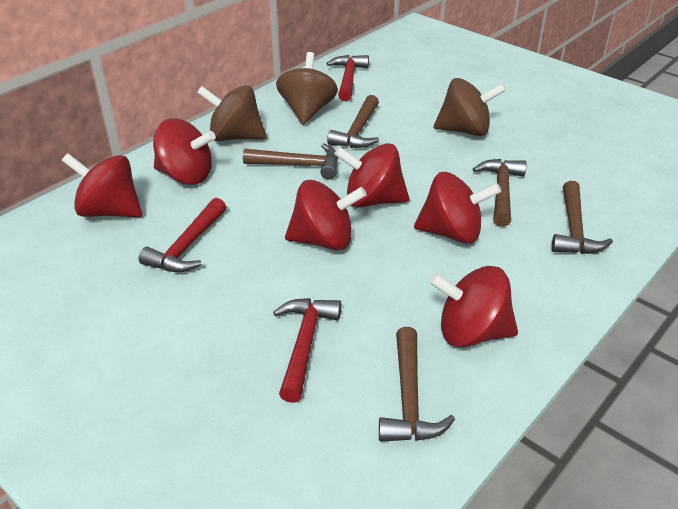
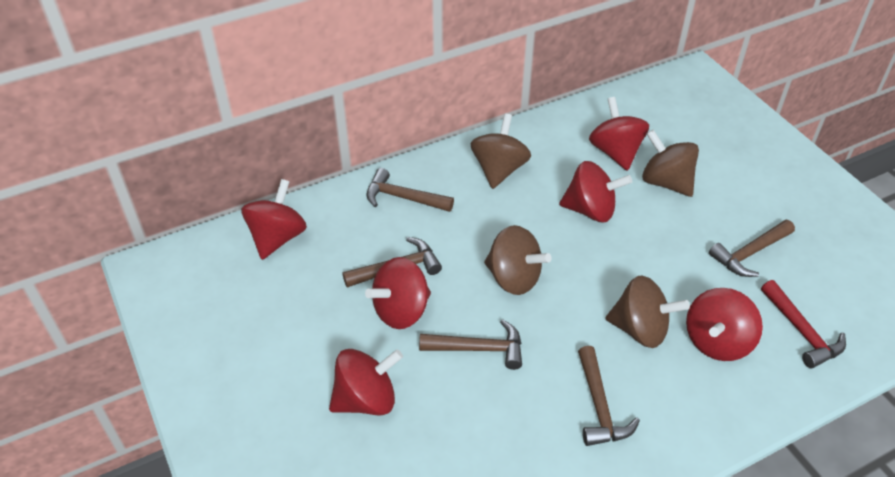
brown spinning top: 3 -> 4
red hammer: 3 -> 1

